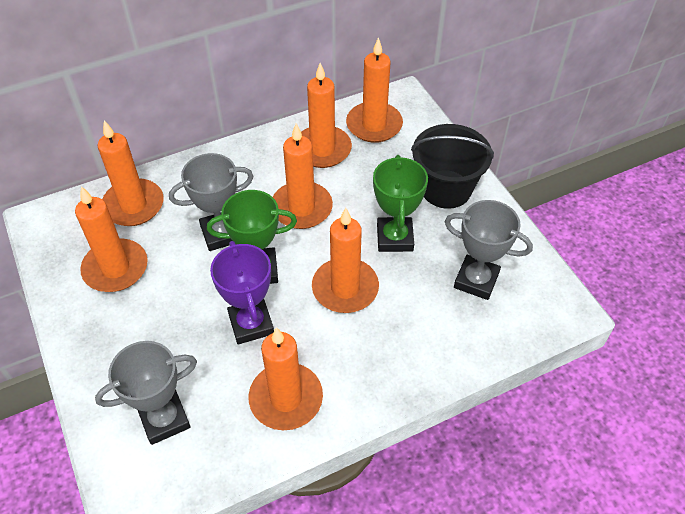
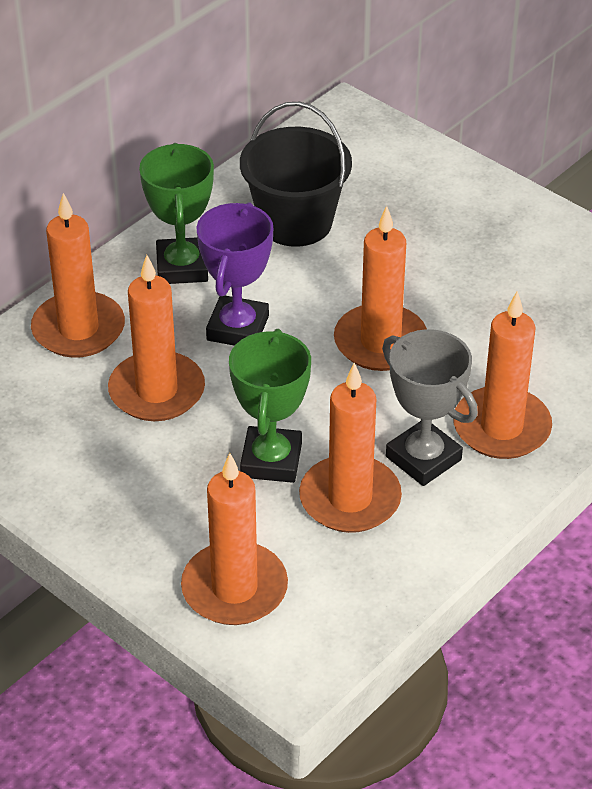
grey trophy: 3 -> 1
orange candle: 7 -> 6

